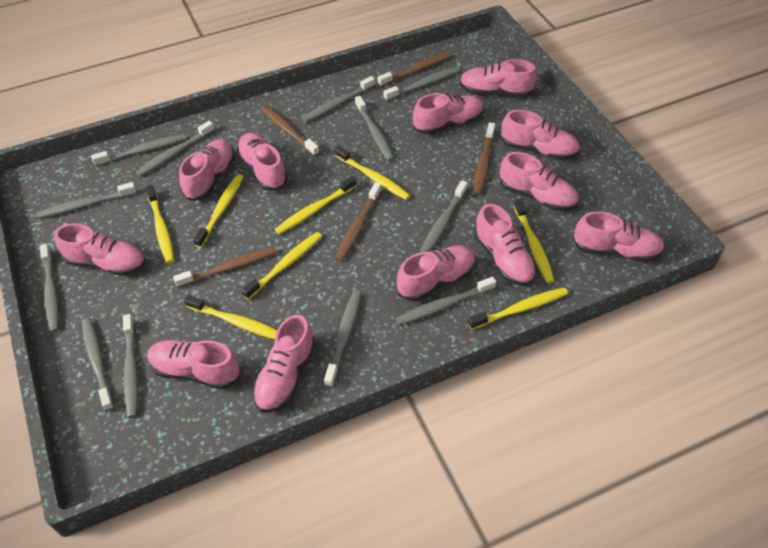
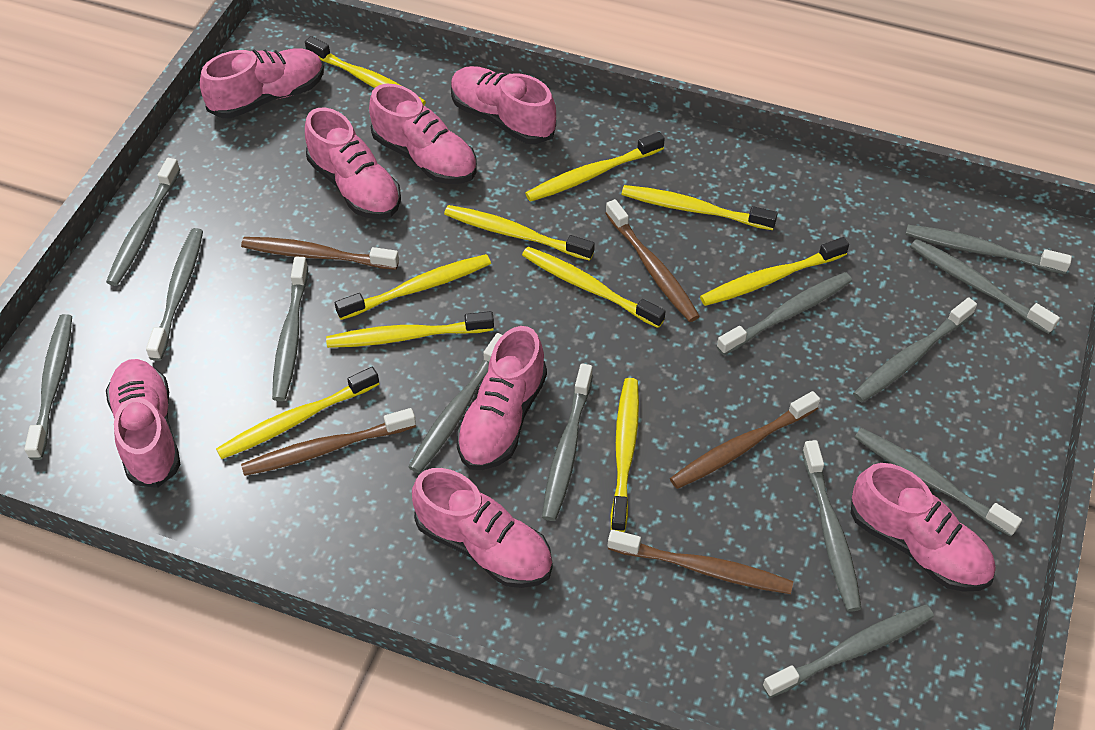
grey toothbrush: 12 -> 13
pink shoe: 12 -> 8
yellow toothbrush: 8 -> 10

